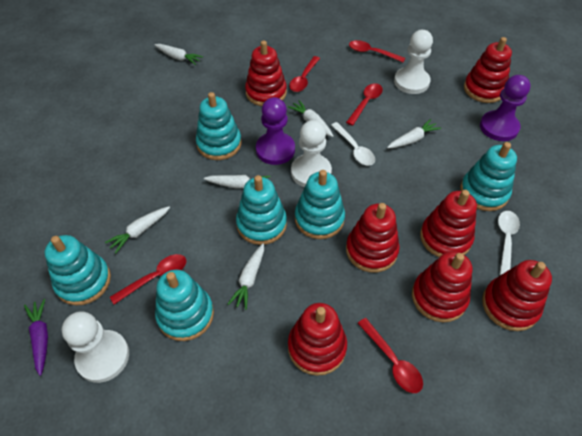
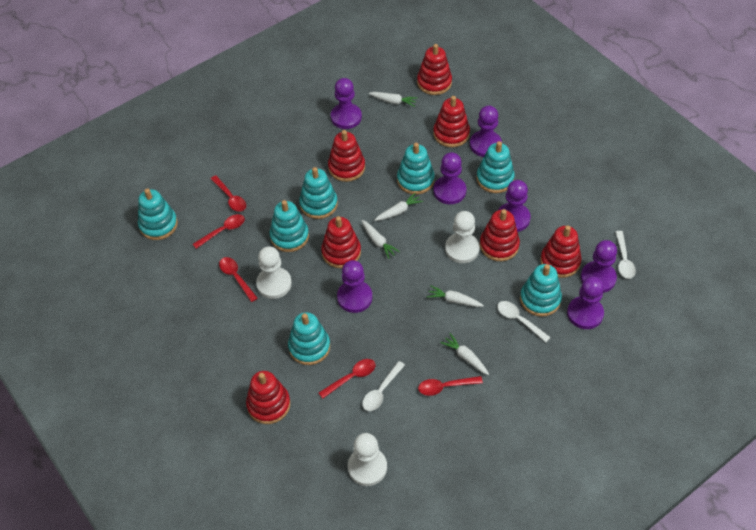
purple carrot: 1 -> 0
purple pawn: 2 -> 7
turquoise stacking toy: 6 -> 7
white carrot: 6 -> 5
white spoon: 2 -> 3

